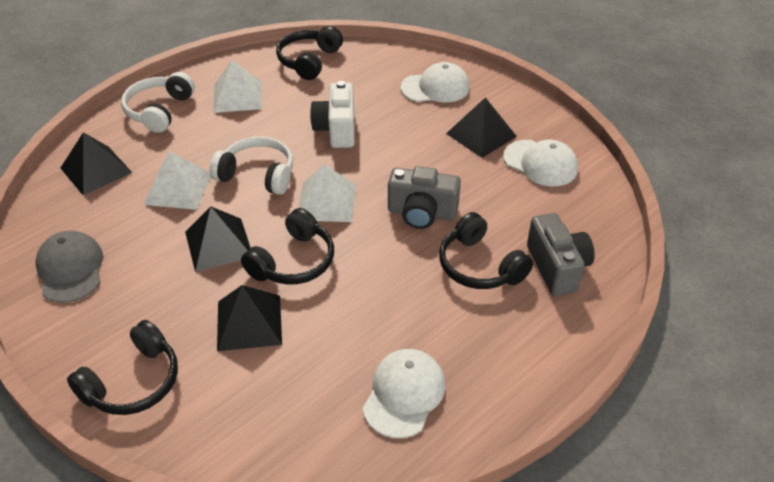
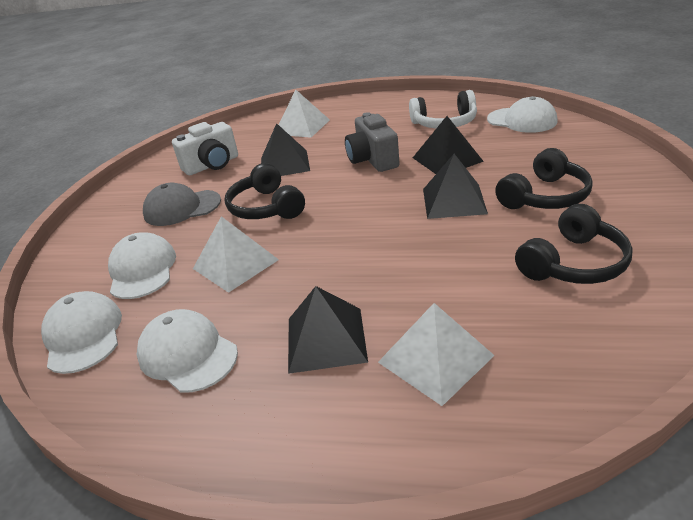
black headphones: 4 -> 3
grey camera: 2 -> 1
white cap: 3 -> 4
white headphones: 2 -> 1

